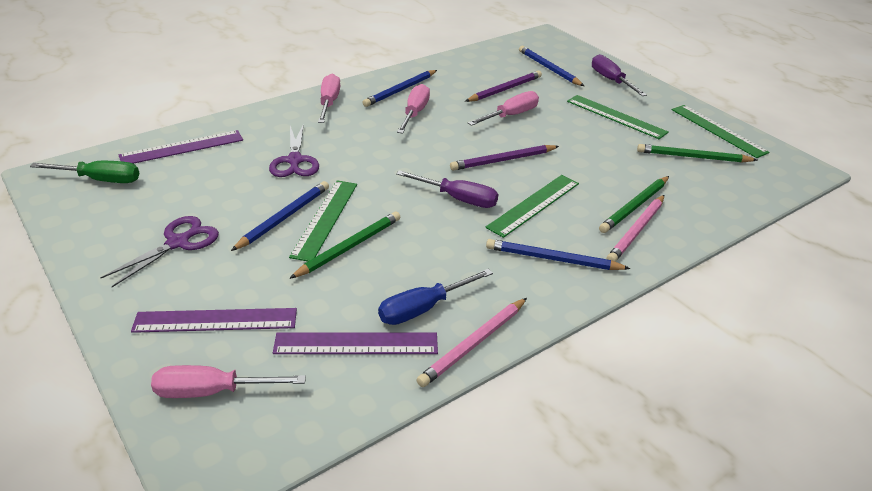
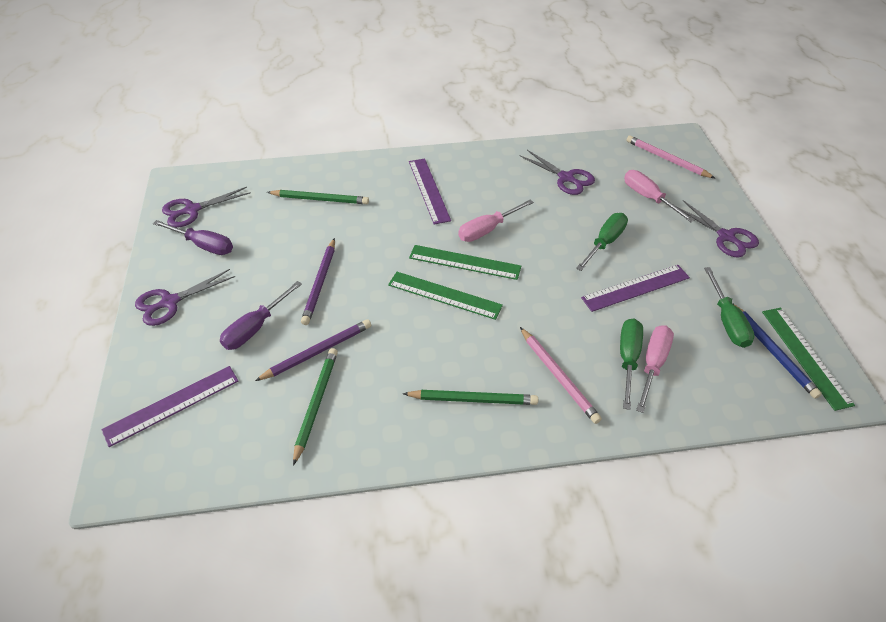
blue pencil: 4 -> 1
blue screwdriver: 1 -> 0
green ruler: 4 -> 3
green screwdriver: 1 -> 3
pink screwdriver: 4 -> 3
purple scissors: 2 -> 4

